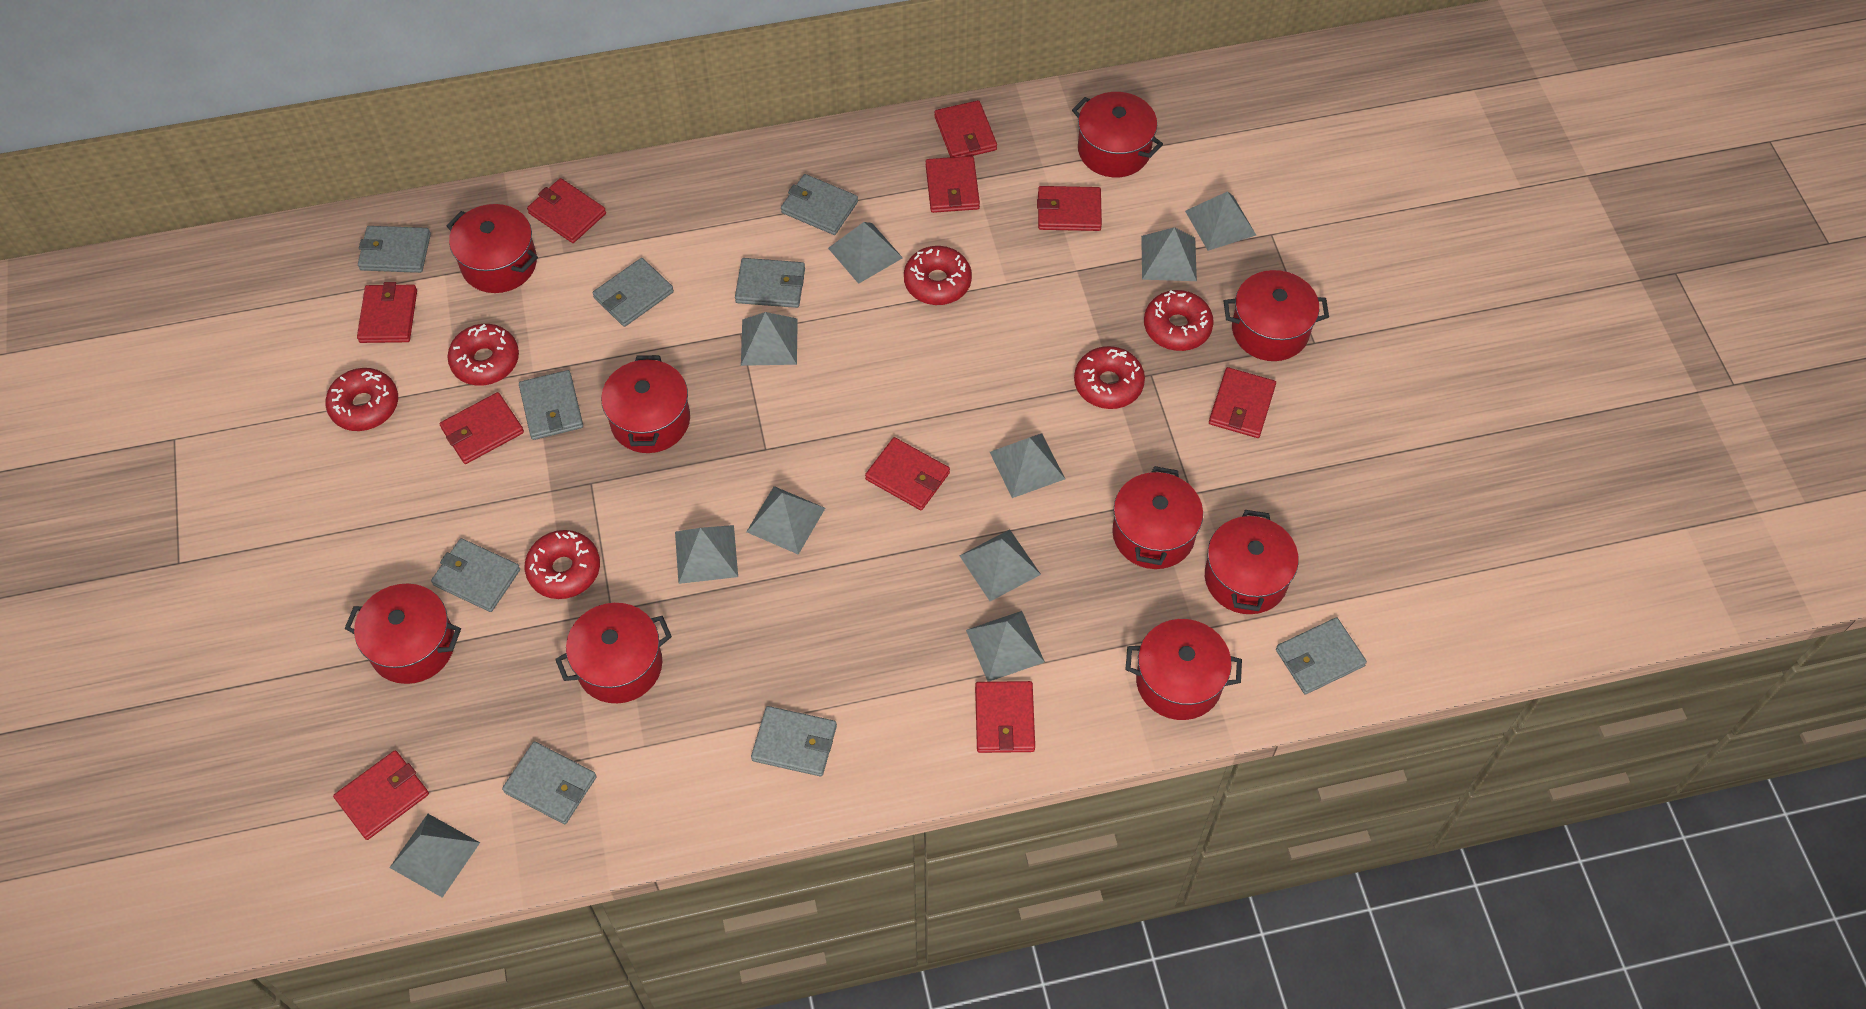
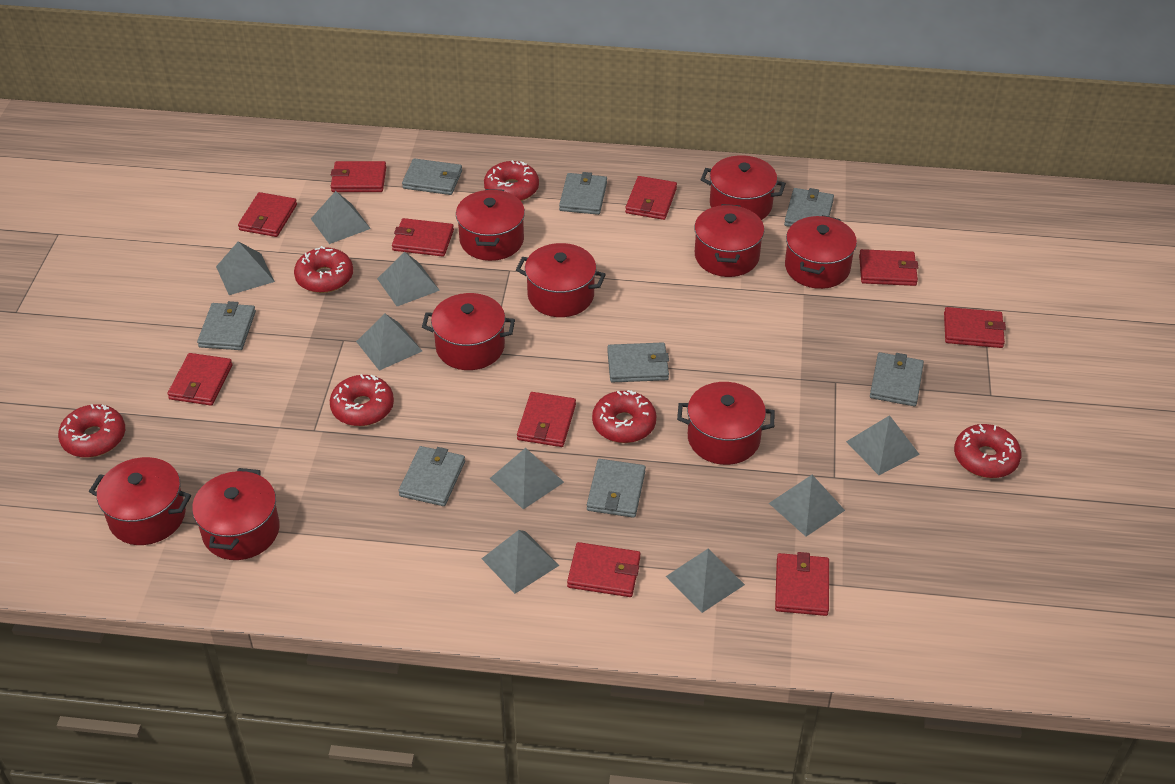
grey pyramid: 10 -> 9
grey wallet: 9 -> 8

